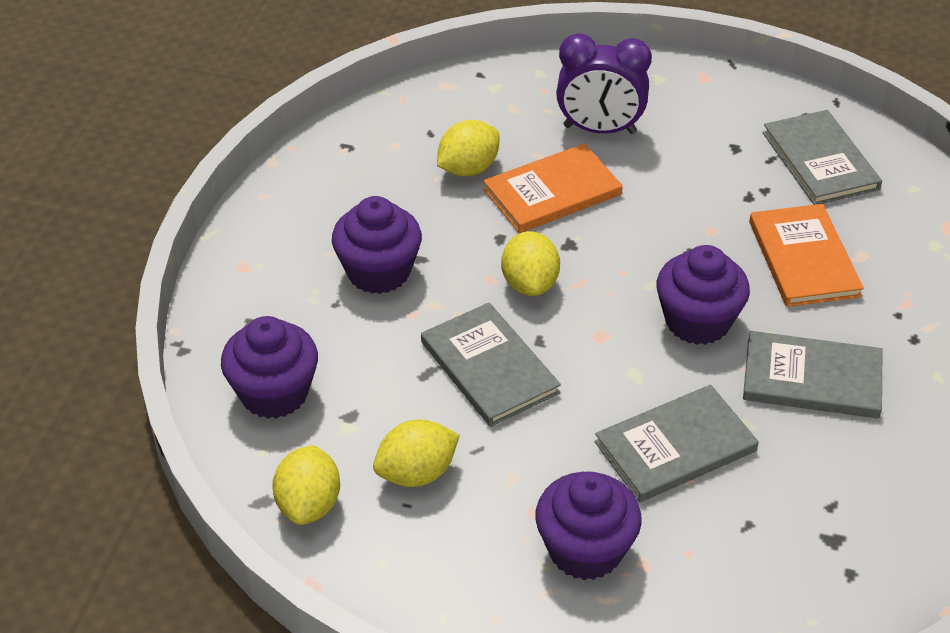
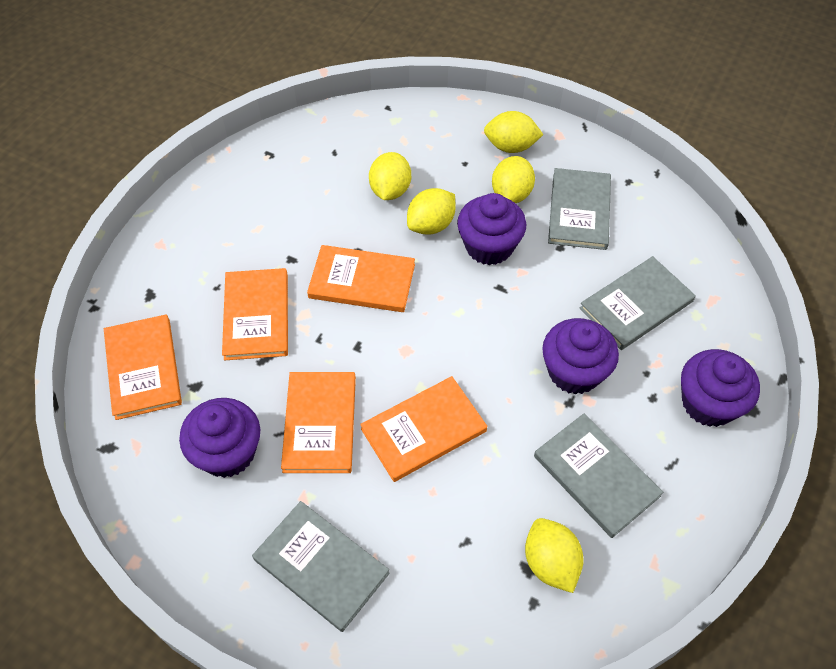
orange book: 2 -> 5
purple clock: 1 -> 0
yellow lemon: 4 -> 5

